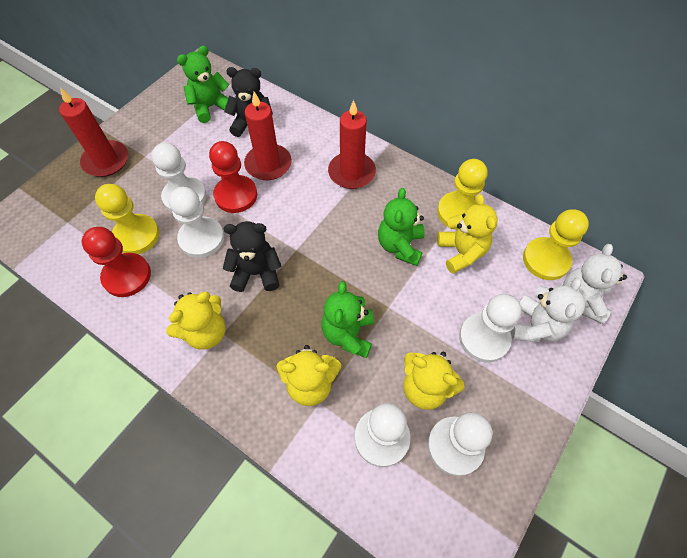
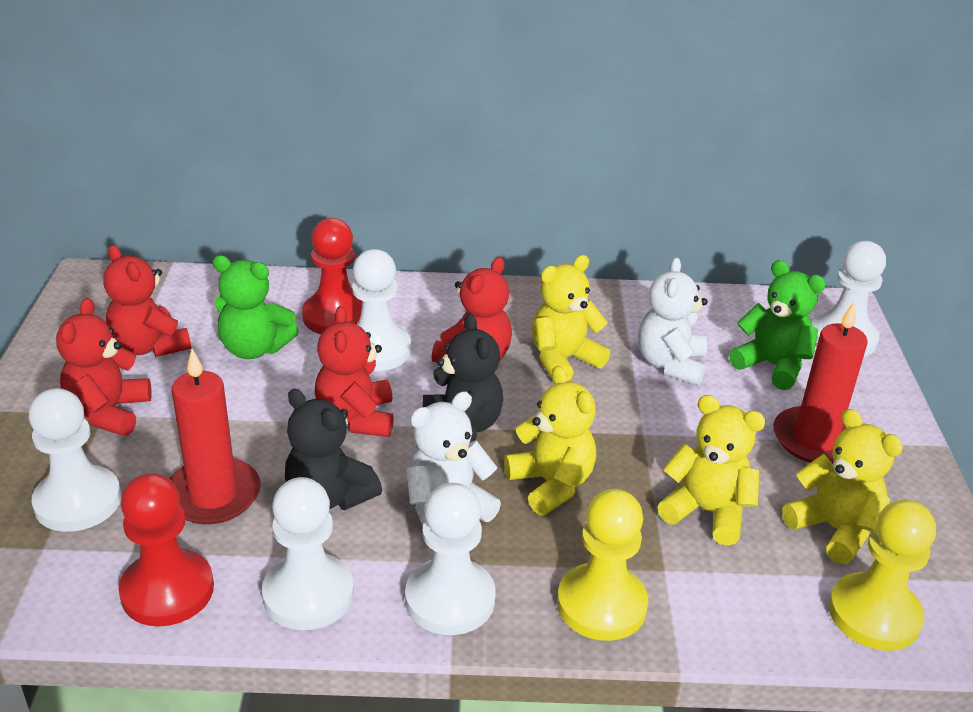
green teddy bear: 3 -> 2
red candle: 3 -> 2
red teddy bear: 0 -> 4
yellow pawn: 3 -> 2

